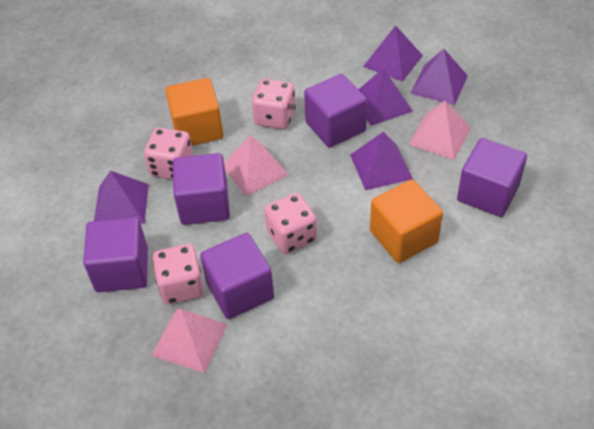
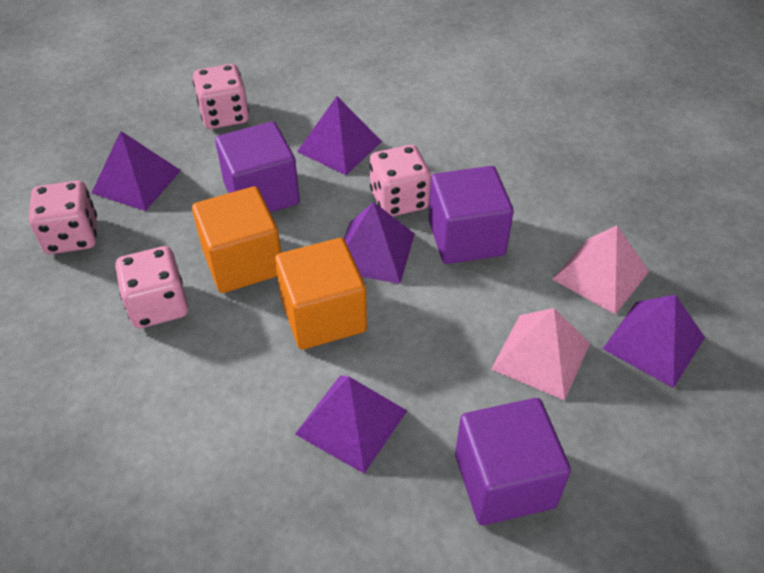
pink pyramid: 3 -> 2
purple cube: 5 -> 3

